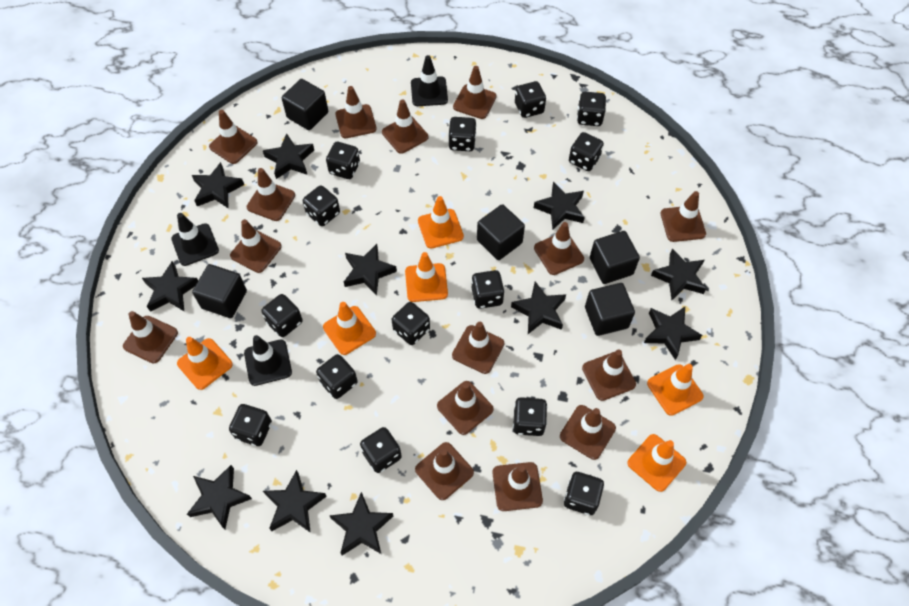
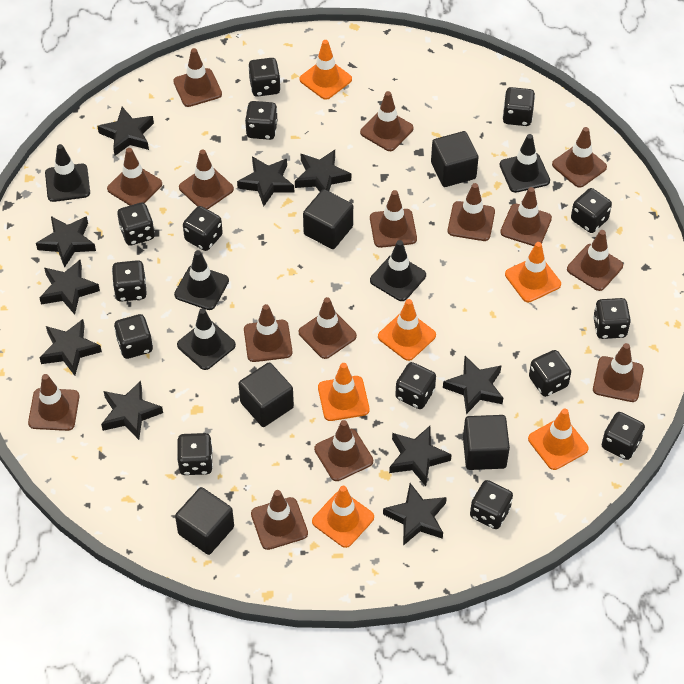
black star: 11 -> 10
black traffic cone: 3 -> 5

